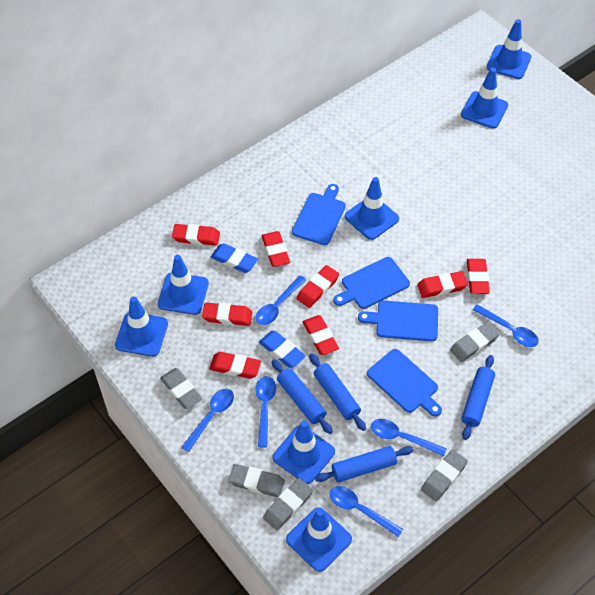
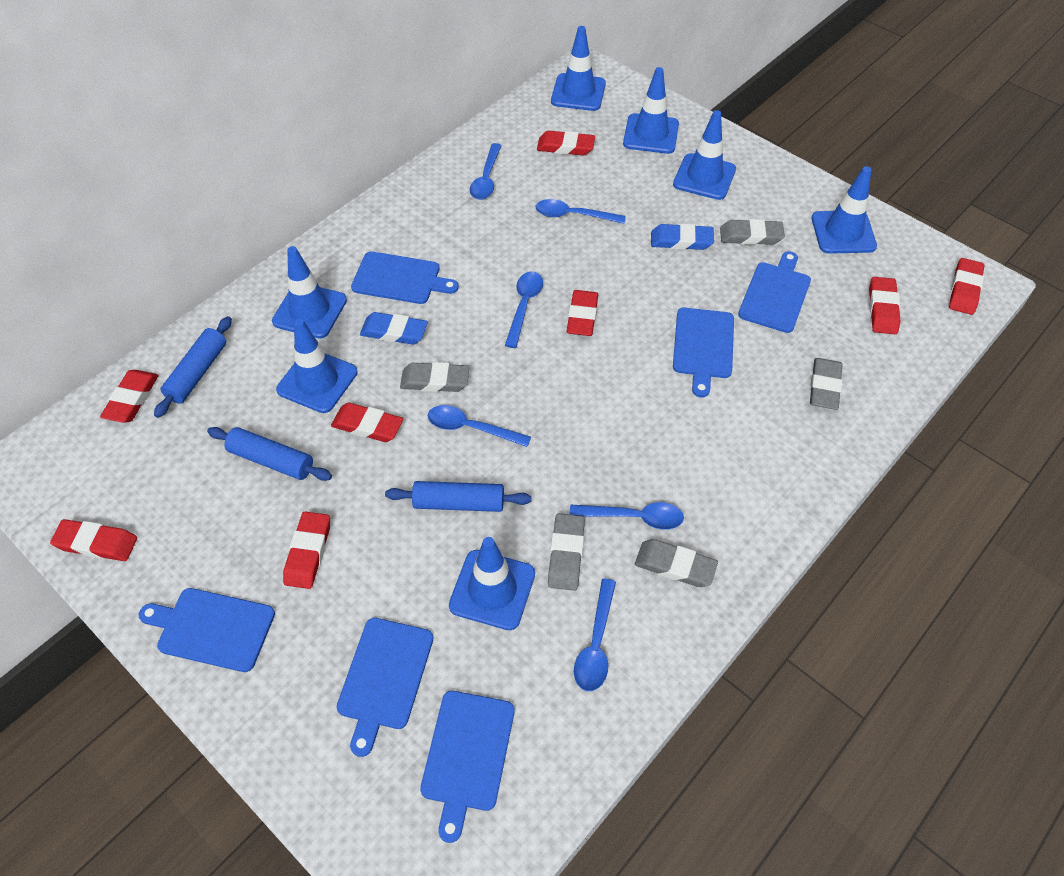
blue cutting board: 4 -> 6
blue rolling pin: 4 -> 3

